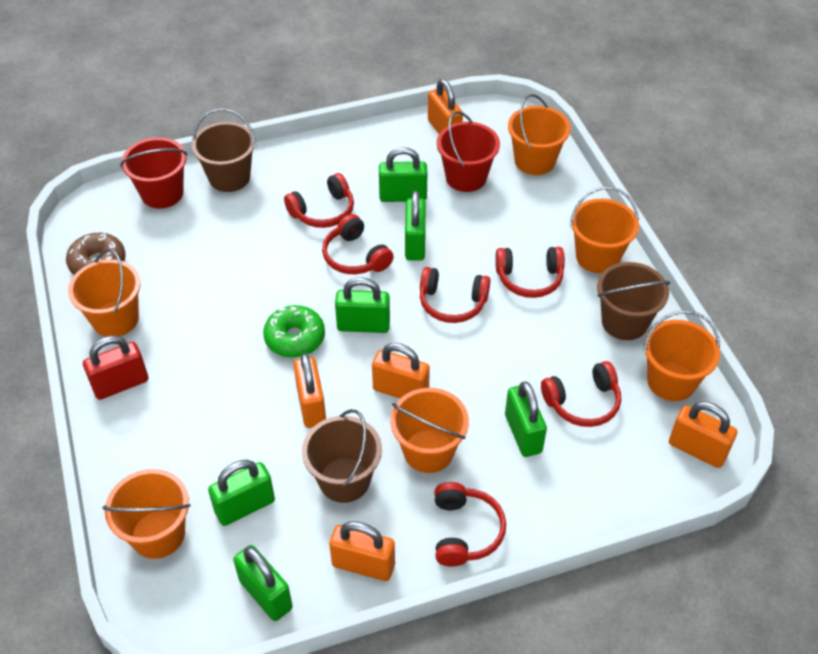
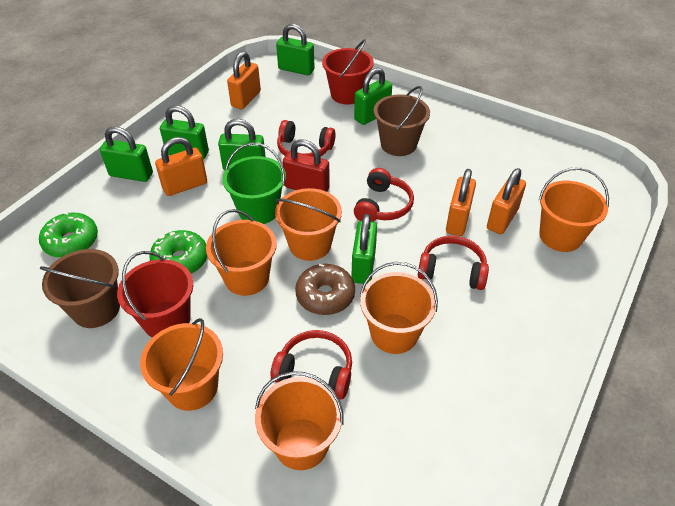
brown bucket: 3 -> 2
green bucket: 0 -> 1
green donut: 1 -> 2
orange padlock: 5 -> 4
red headphones: 6 -> 4

